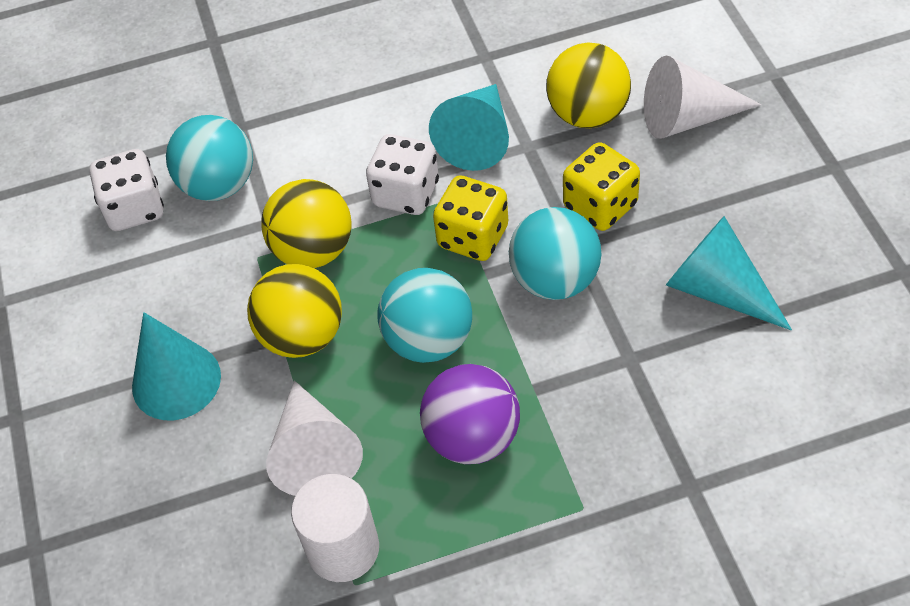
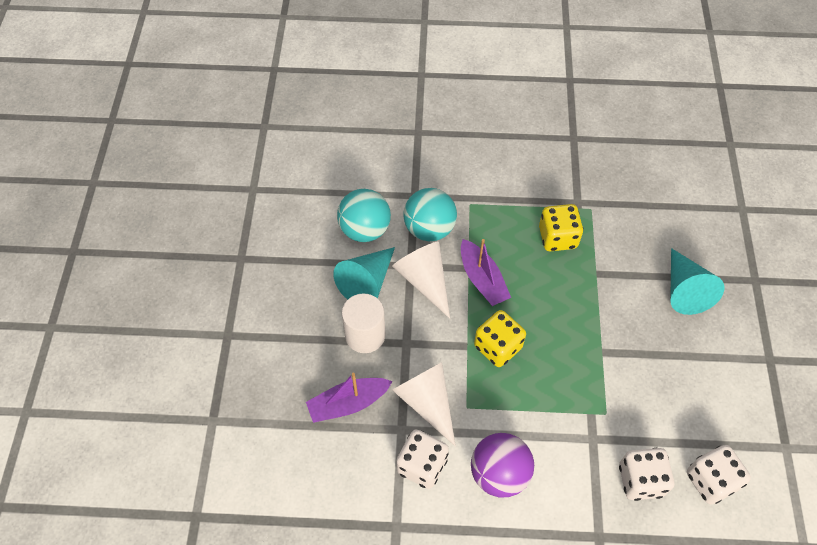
purple boat: 0 -> 2
turquoise ball: 3 -> 2
turquoise cone: 3 -> 2
white dice: 2 -> 3
yellow ball: 3 -> 0

